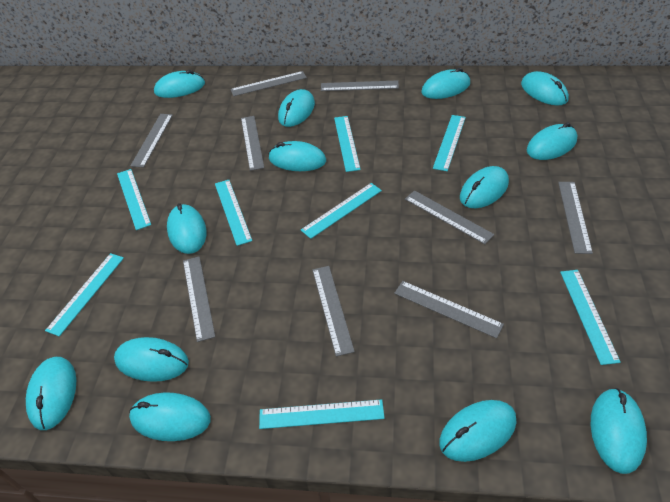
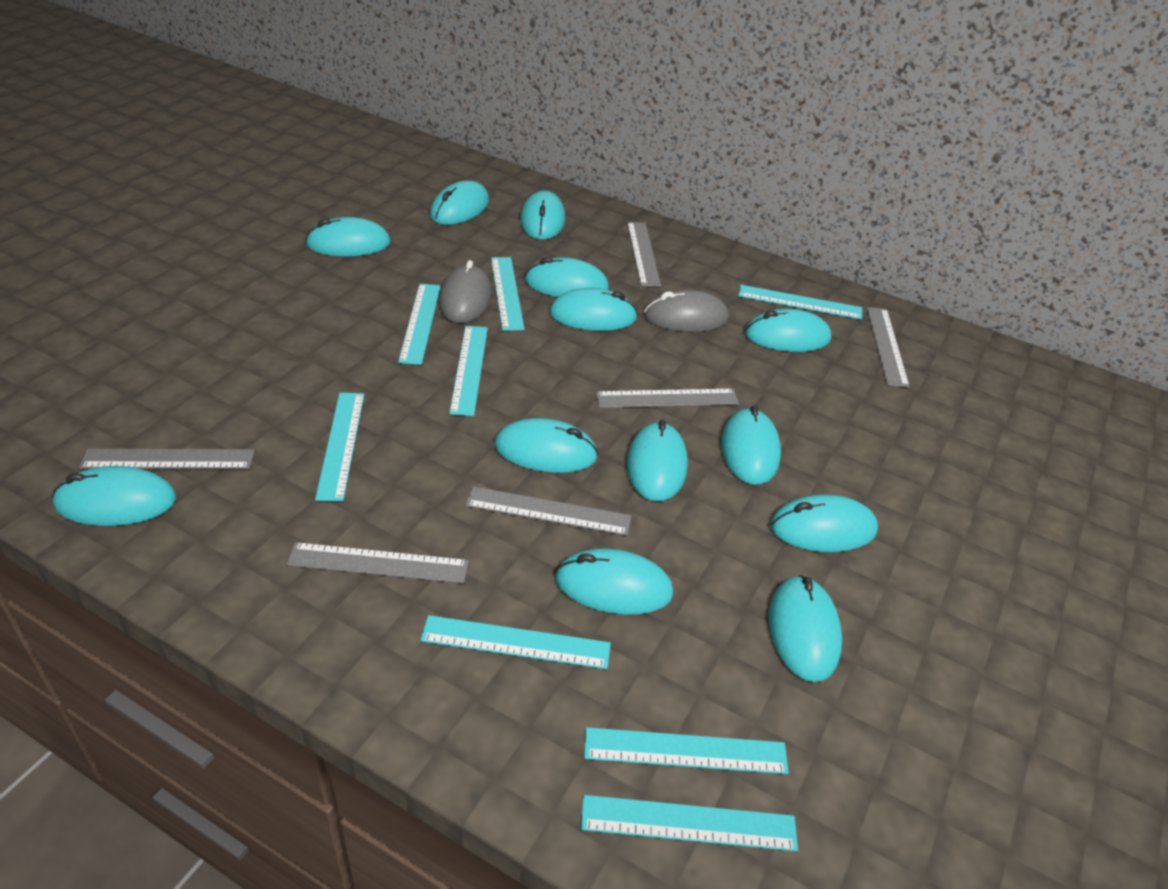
grey mouse: 0 -> 2
grey ruler: 9 -> 6

